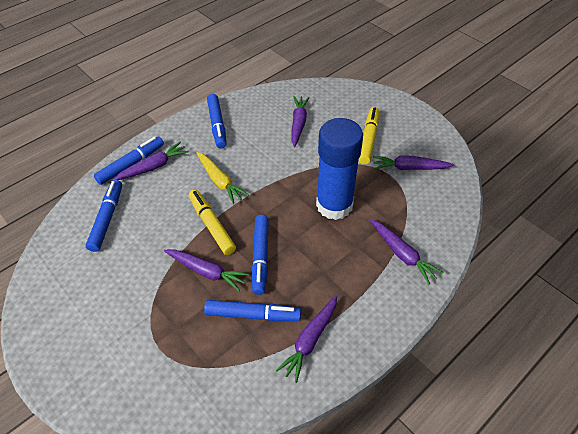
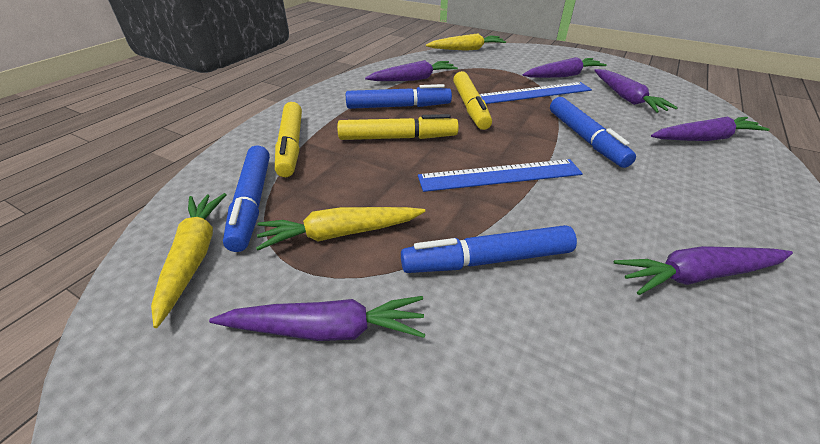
blue glue stick: 1 -> 0
blue marker: 5 -> 4
blue ruler: 0 -> 2
yellow carrot: 1 -> 3
yellow marker: 2 -> 3

